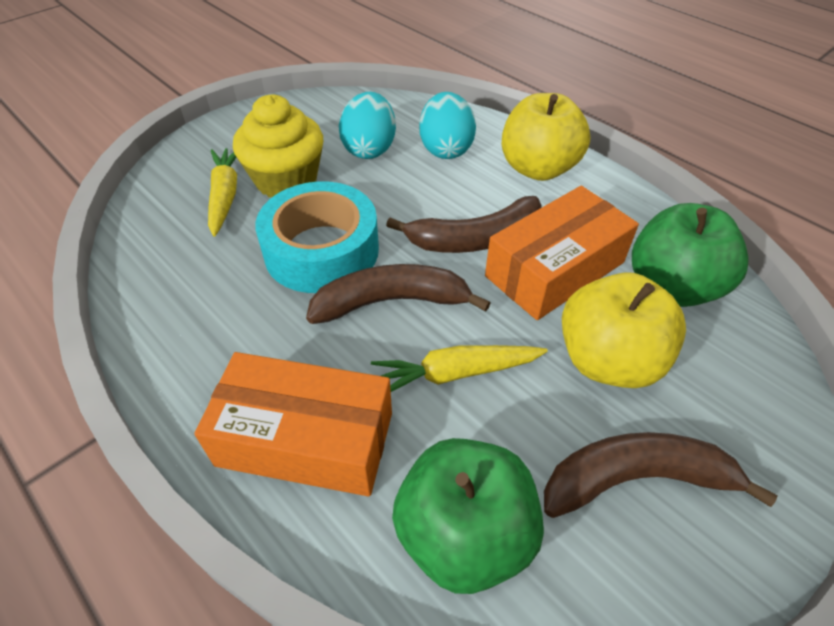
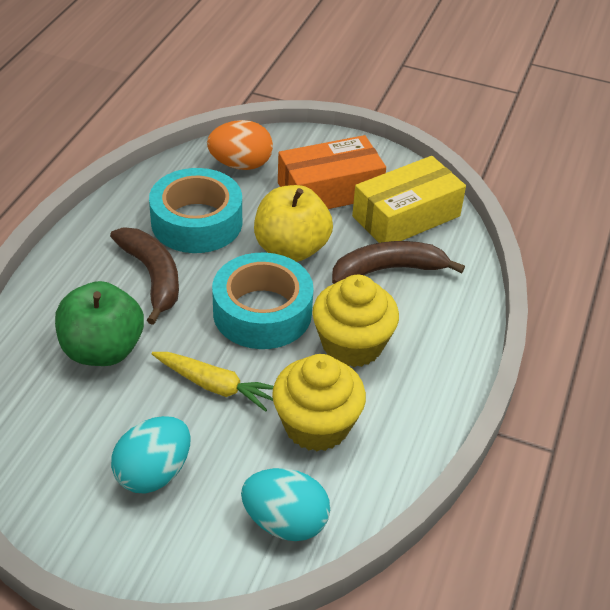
brown banana: 3 -> 2
green apple: 2 -> 1
orange box: 2 -> 1
orange egg: 0 -> 1
turquoise tape: 1 -> 2
yellow apple: 2 -> 1
yellow box: 0 -> 1
yellow carrot: 2 -> 1
yellow cupcake: 1 -> 2

